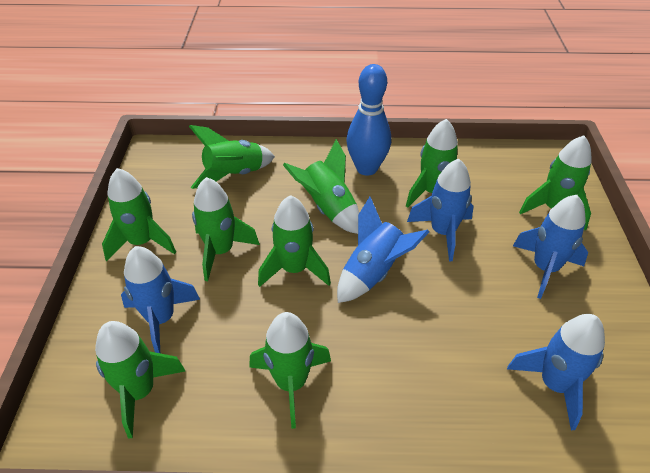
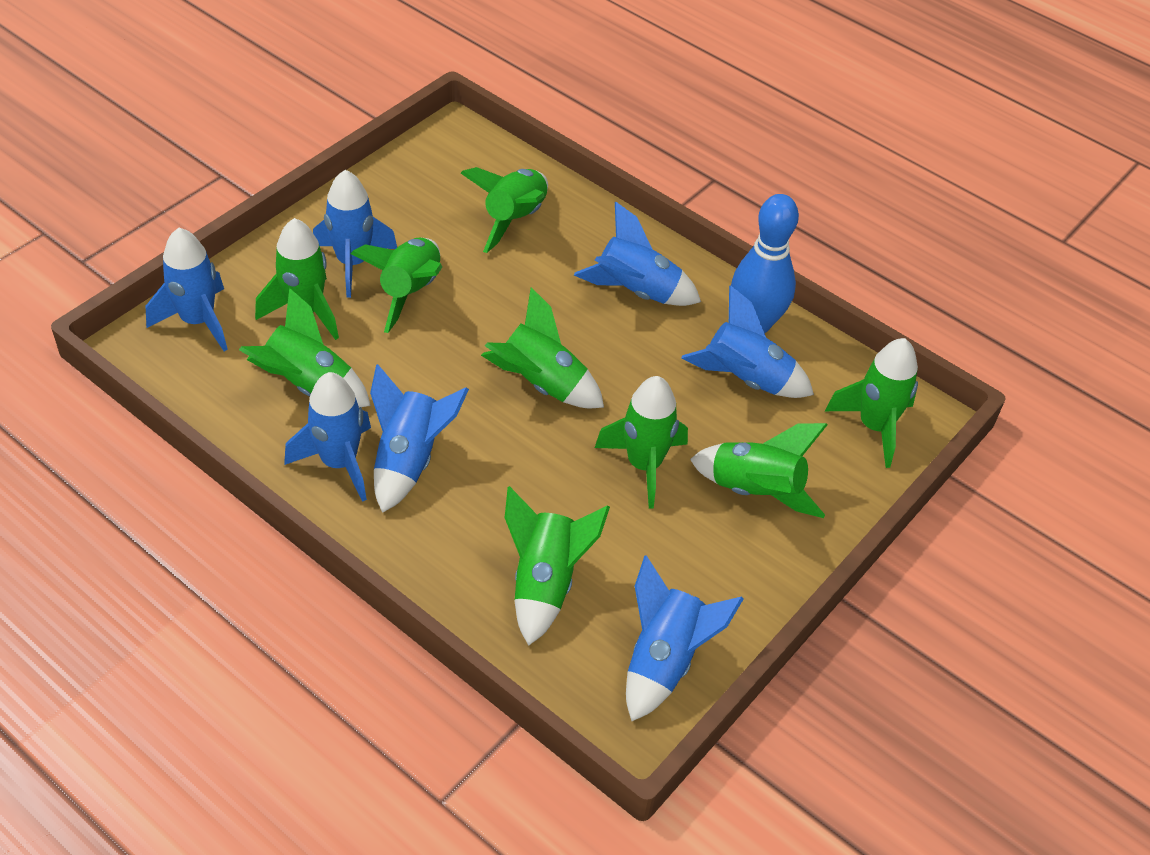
blue rocket: 5 -> 7

